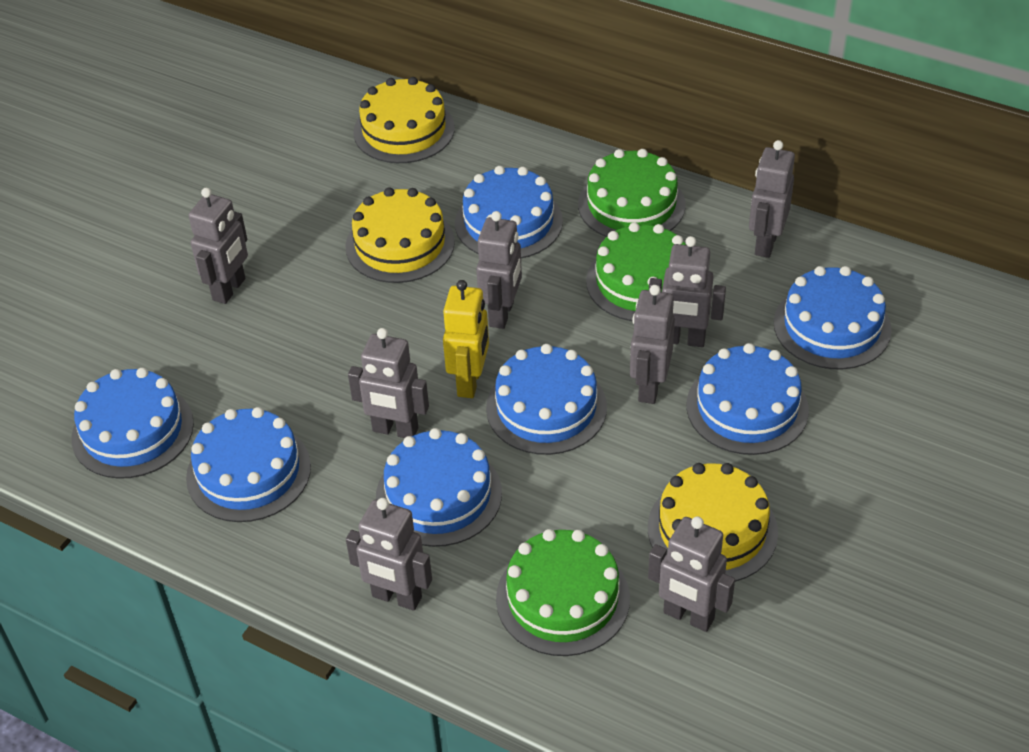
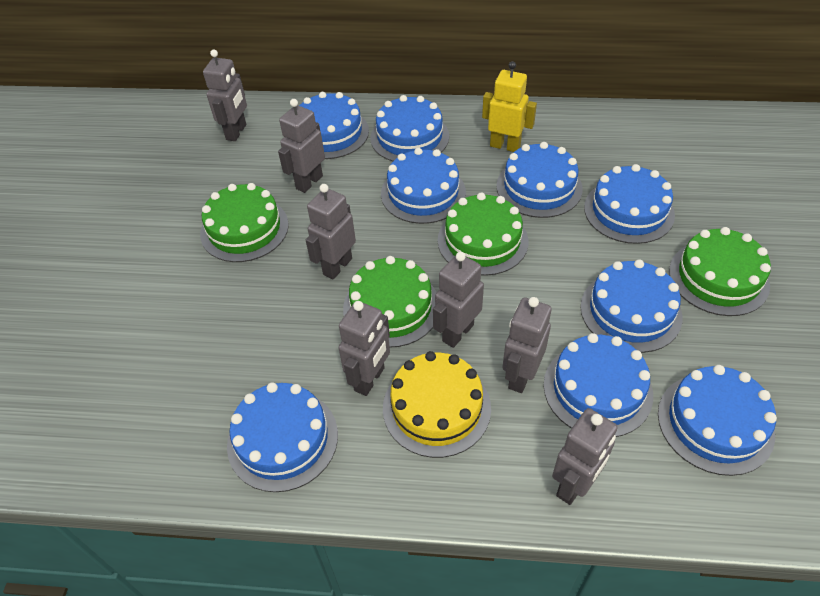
blue cake: 7 -> 9
green cake: 3 -> 4
grey robot: 8 -> 7
yellow cake: 3 -> 1

